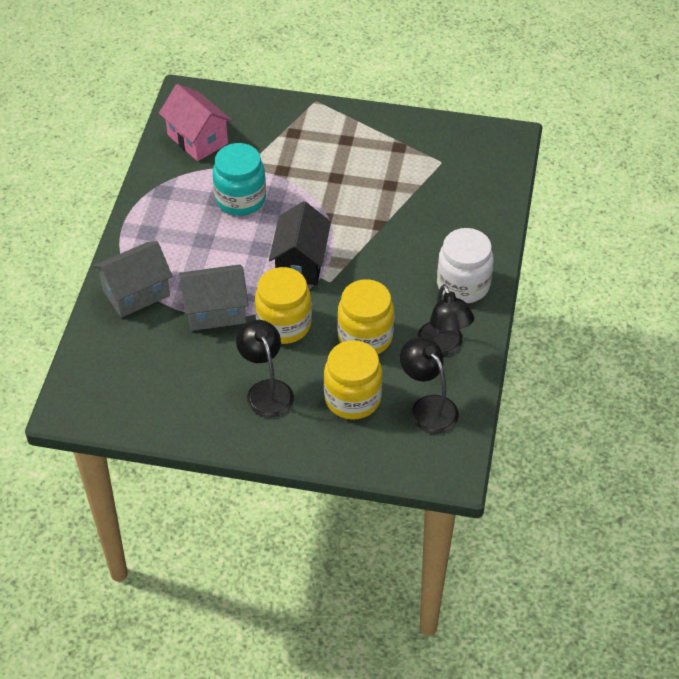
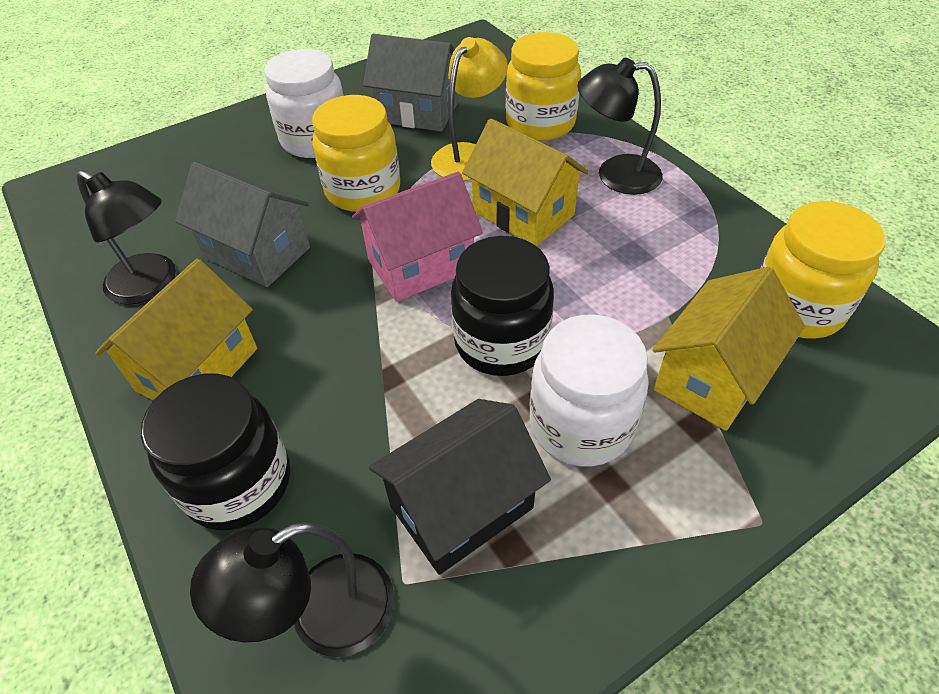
black jar: 0 -> 2
turquoise jar: 1 -> 0
white jar: 1 -> 2
yellow house: 0 -> 3
yellow lamp: 0 -> 1

